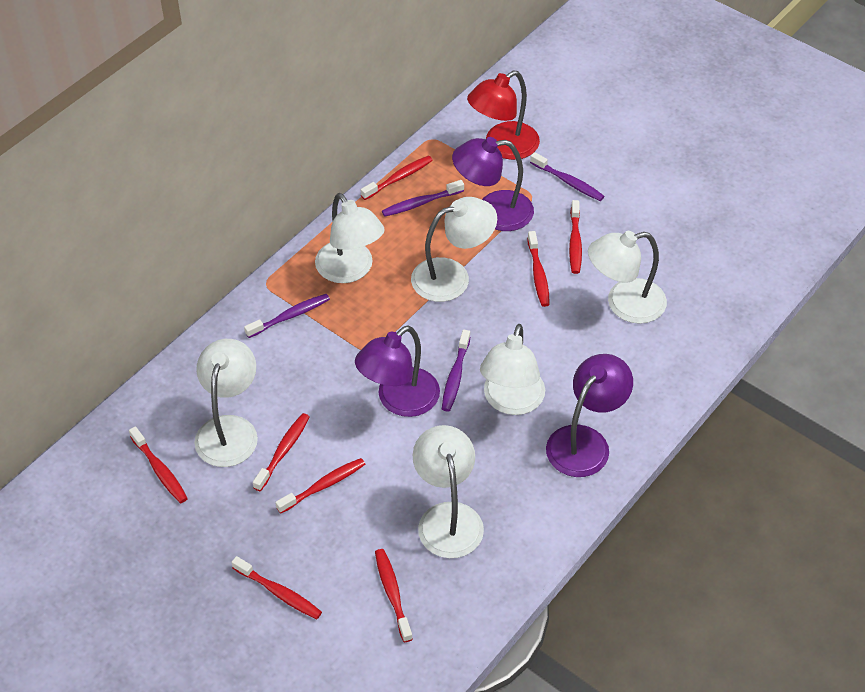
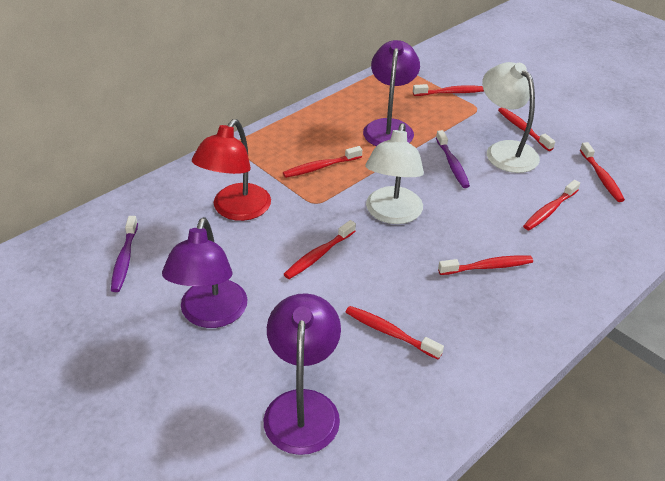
purple toothbrush: 4 -> 2
white lamp: 6 -> 2

